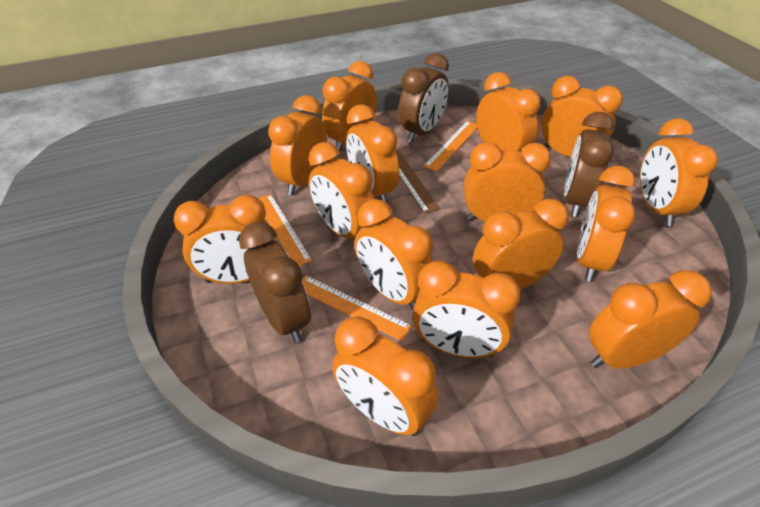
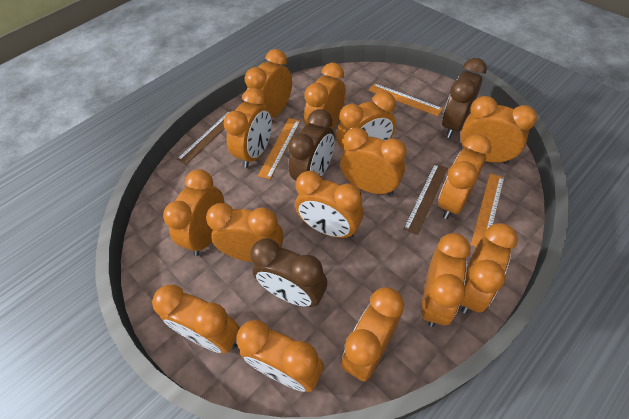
brown ruler: 1 -> 2

